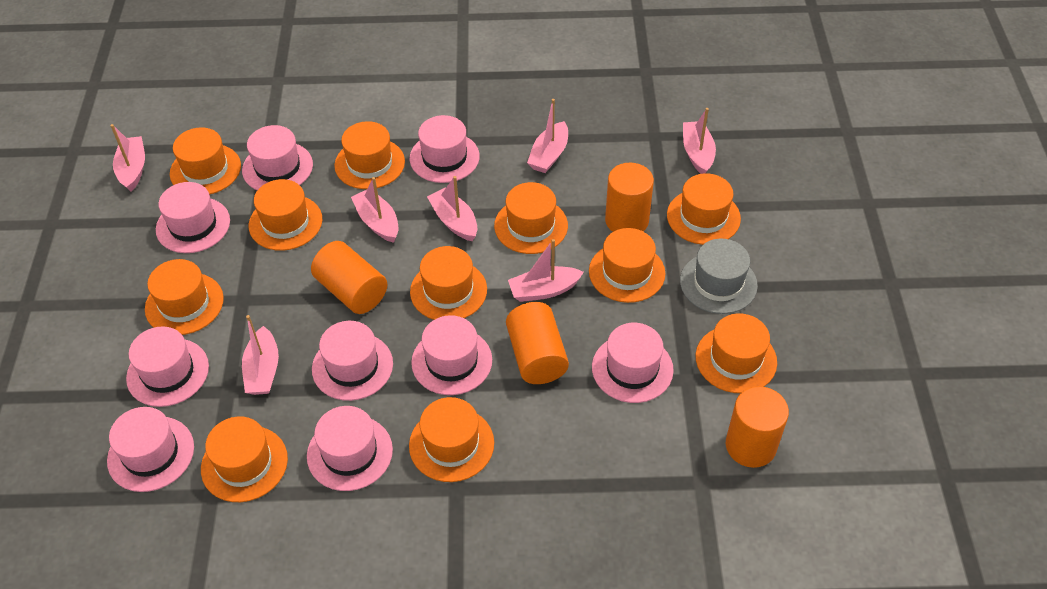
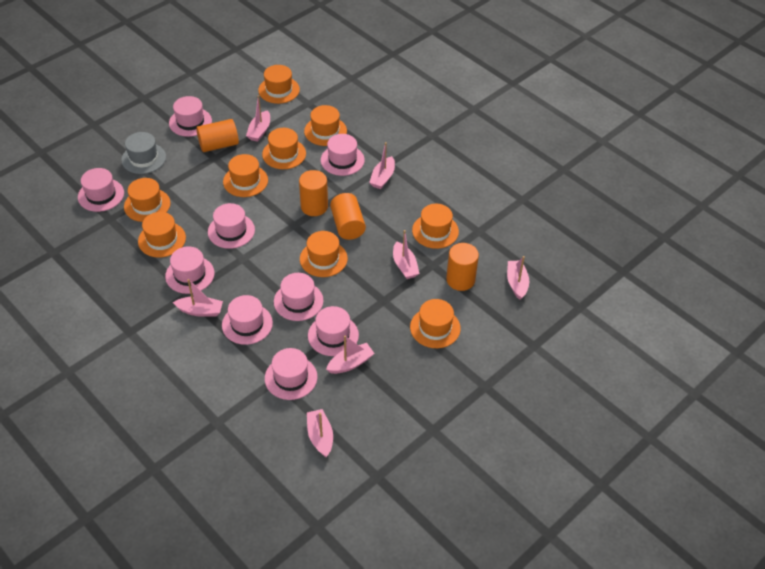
orange hat: 11 -> 9

